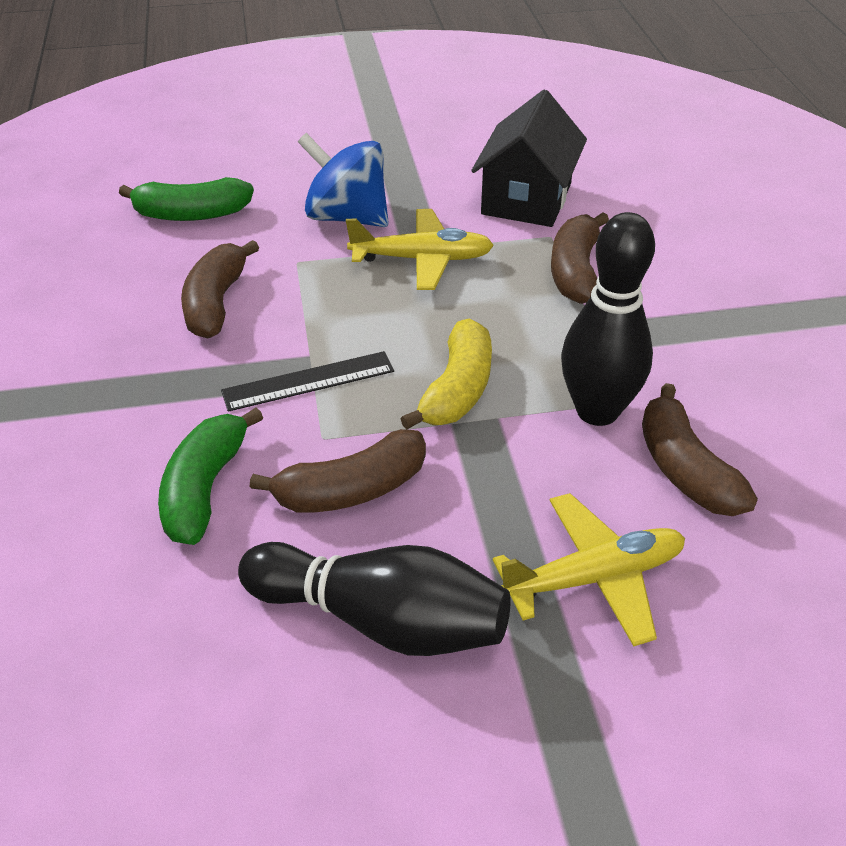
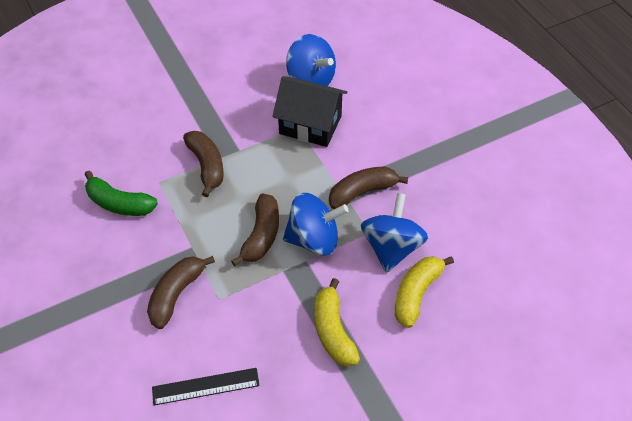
black bowling pin: 2 -> 0
blue spinning top: 1 -> 3
green banana: 2 -> 1
yellow banana: 1 -> 2
yellow plane: 2 -> 0

